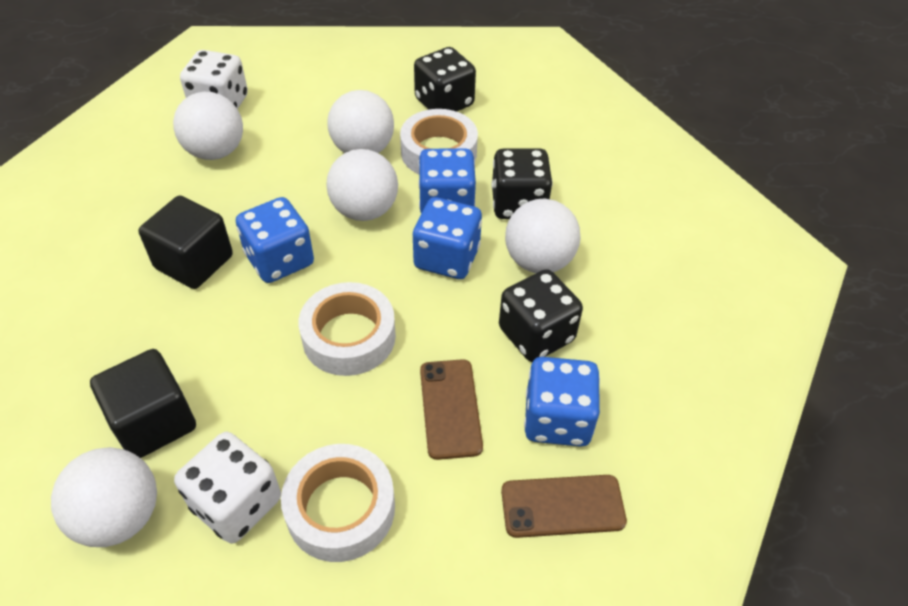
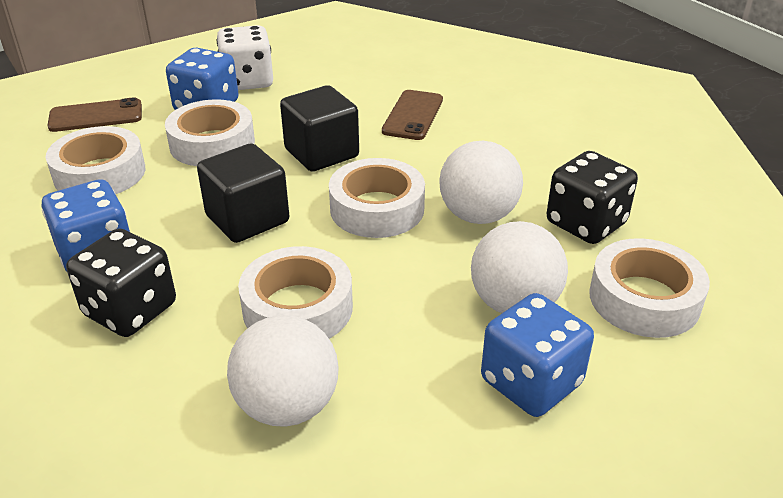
black dice: 3 -> 2
blue dice: 4 -> 3
white ball: 5 -> 3
white dice: 2 -> 1
white tape: 3 -> 5

